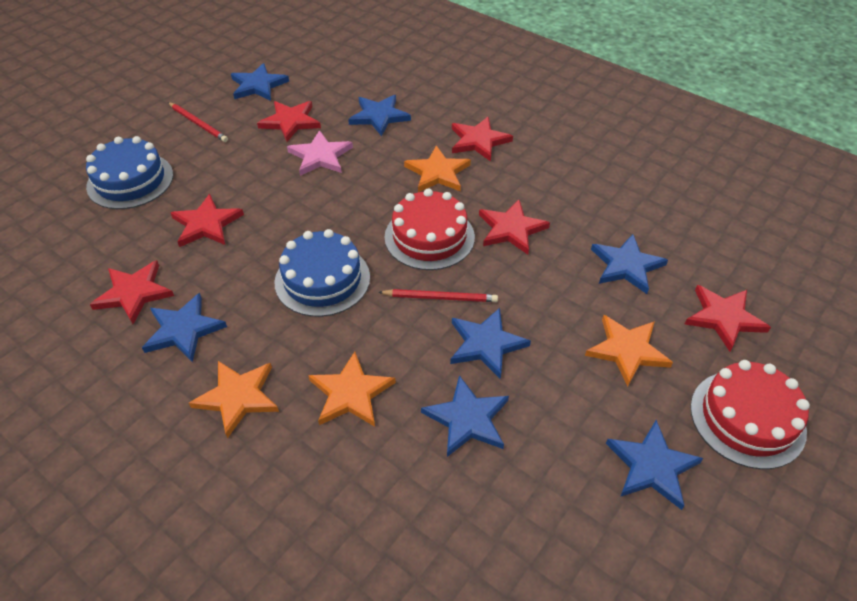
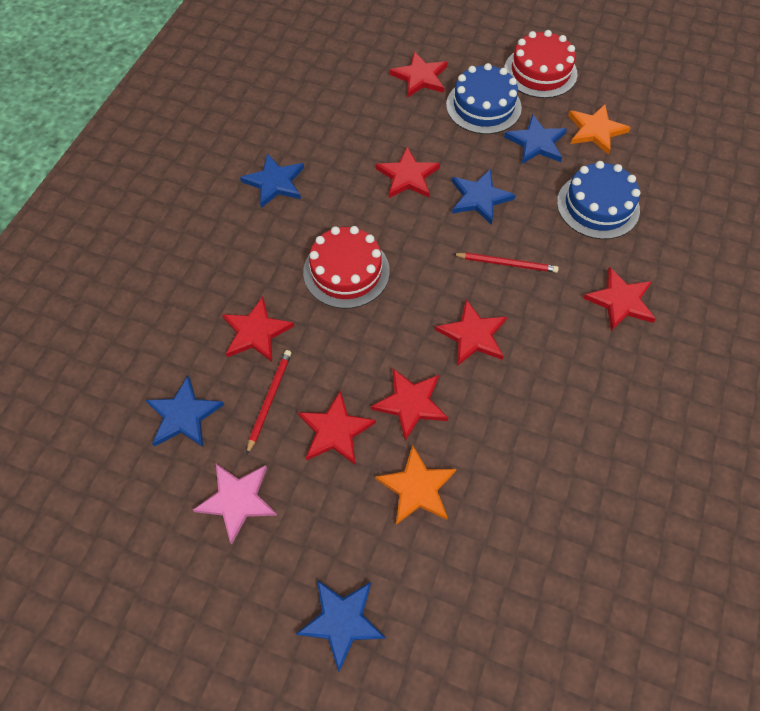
blue star: 7 -> 5
orange star: 4 -> 2
red star: 6 -> 7

